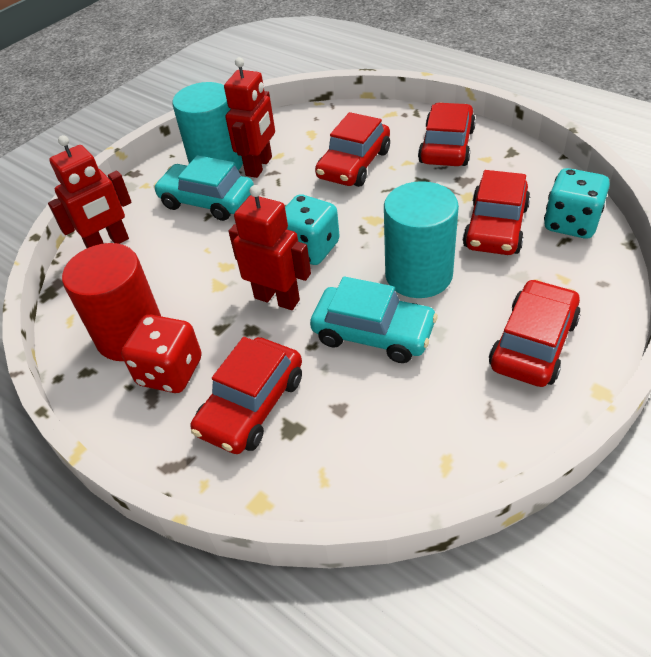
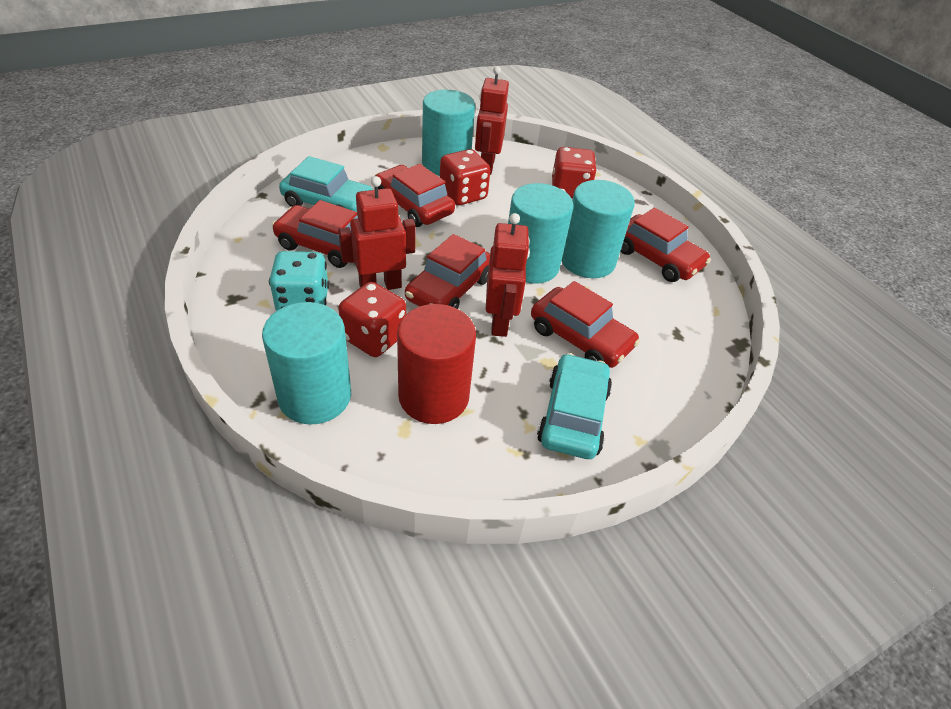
red dice: 1 -> 3
turquoise cylinder: 2 -> 4
turquoise dice: 2 -> 1

